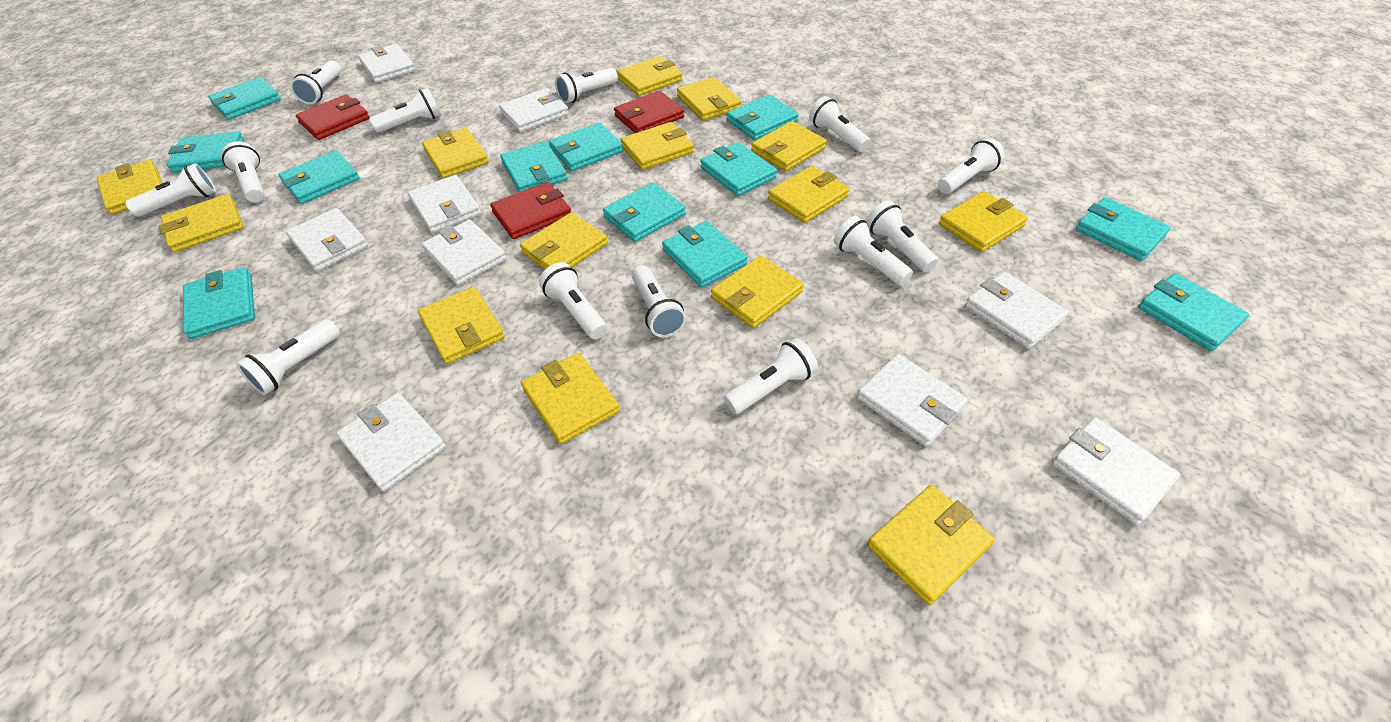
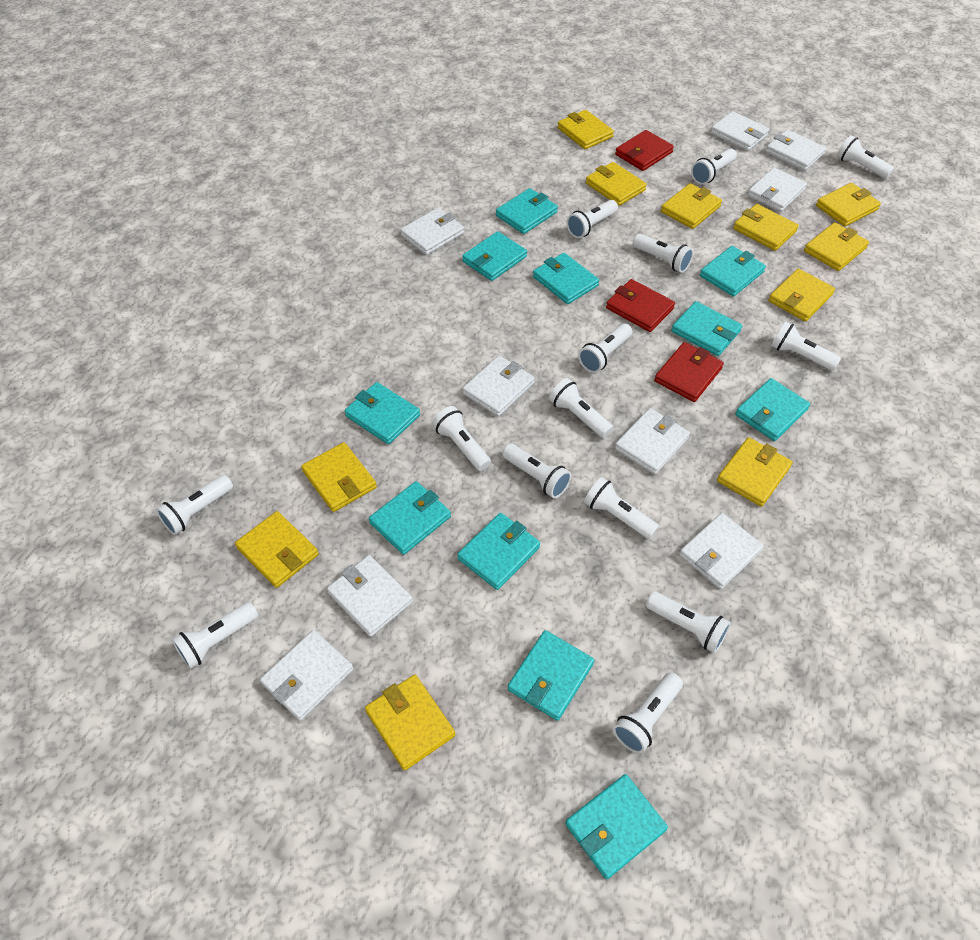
turquoise wallet: 12 -> 11
white flashlight: 13 -> 14
yellow wallet: 14 -> 11

